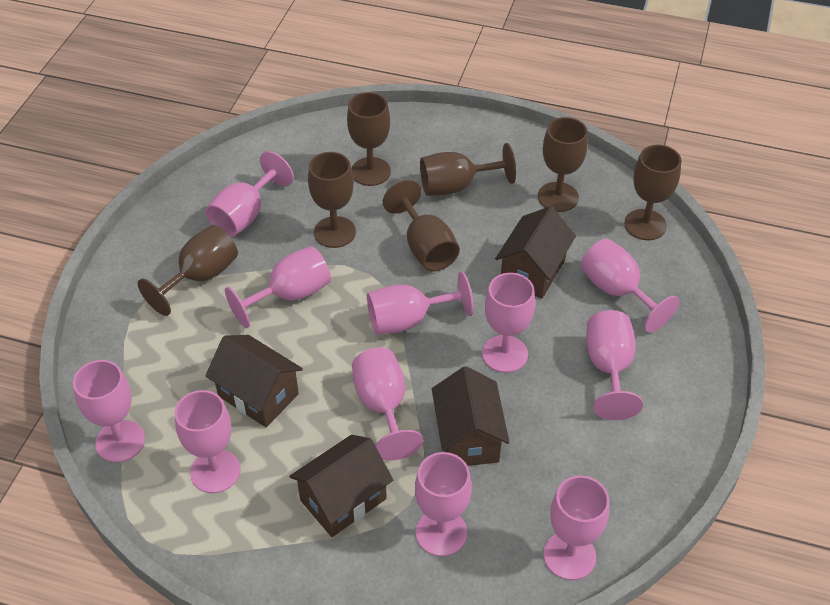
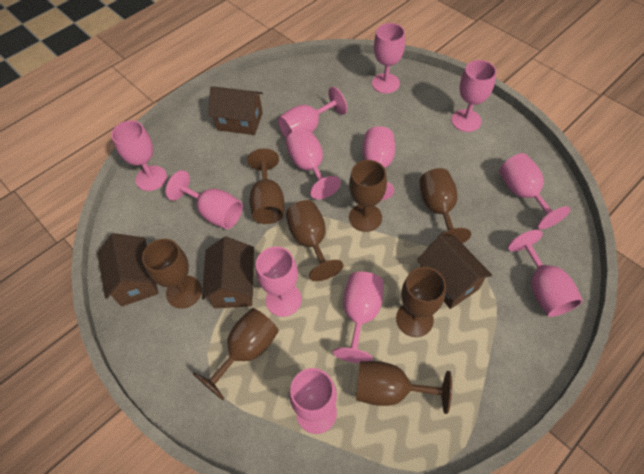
brown goblet: 7 -> 8
pink goblet: 11 -> 12

